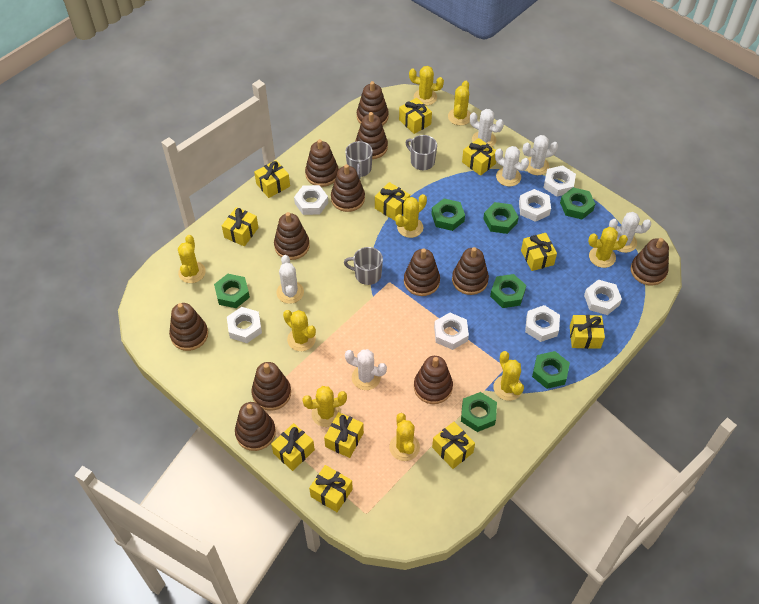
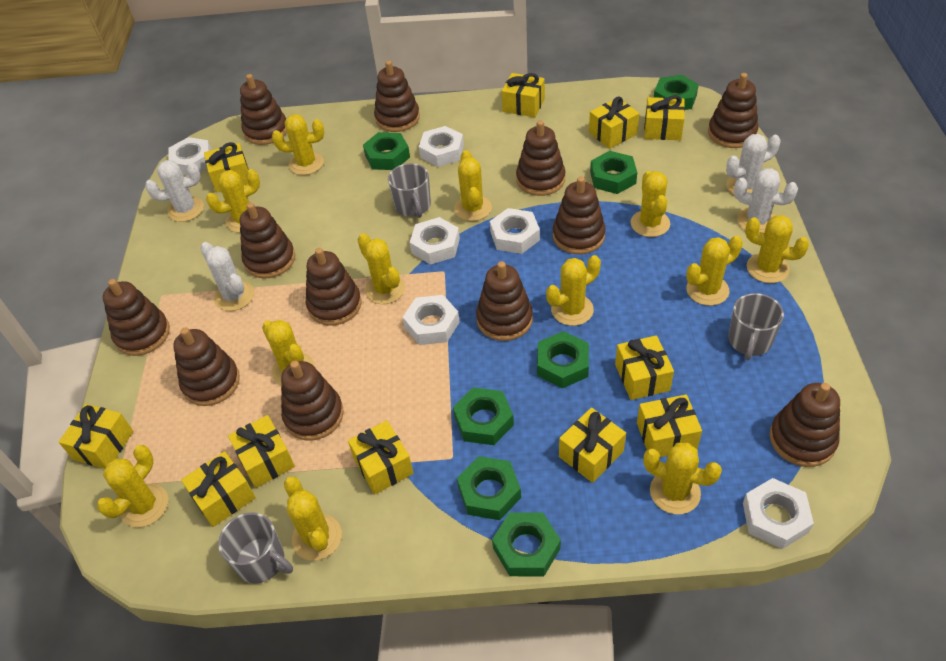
white cactus: 6 -> 4
white nut: 7 -> 6
yellow cactus: 9 -> 12

